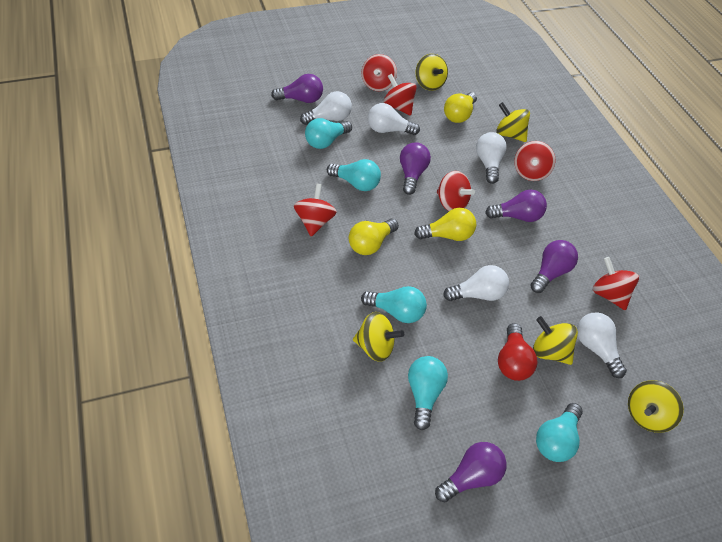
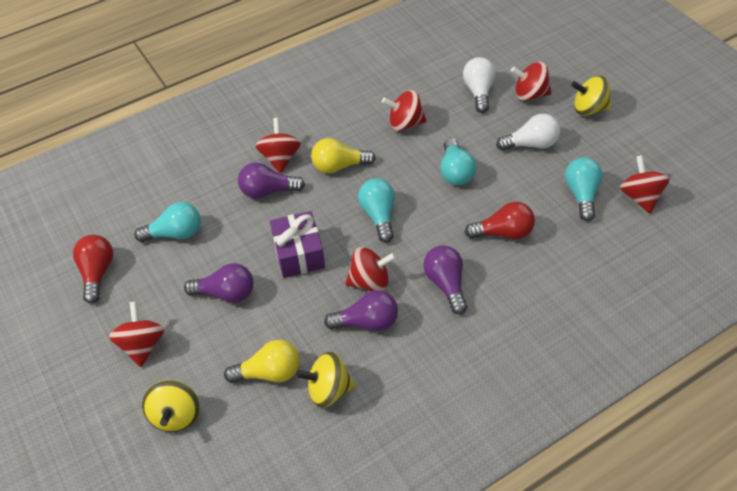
purple gift: 0 -> 1
purple light bulb: 5 -> 4
red light bulb: 1 -> 2
turquoise light bulb: 5 -> 4
white light bulb: 5 -> 2
yellow light bulb: 3 -> 2
yellow spinning top: 5 -> 3

